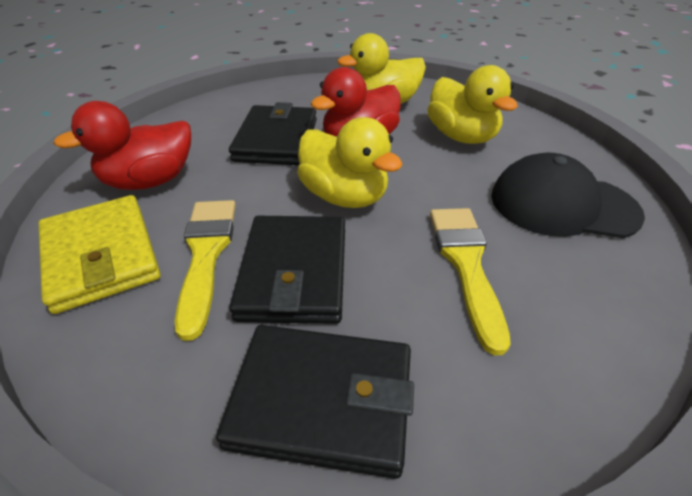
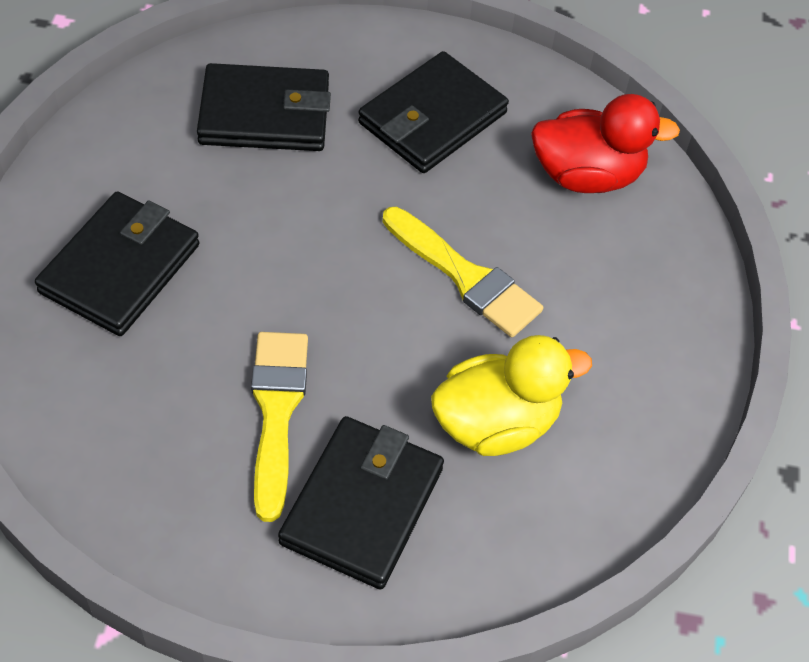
black cap: 1 -> 0
black wallet: 3 -> 4
red duck: 2 -> 1
yellow duck: 3 -> 1
yellow wallet: 1 -> 0

